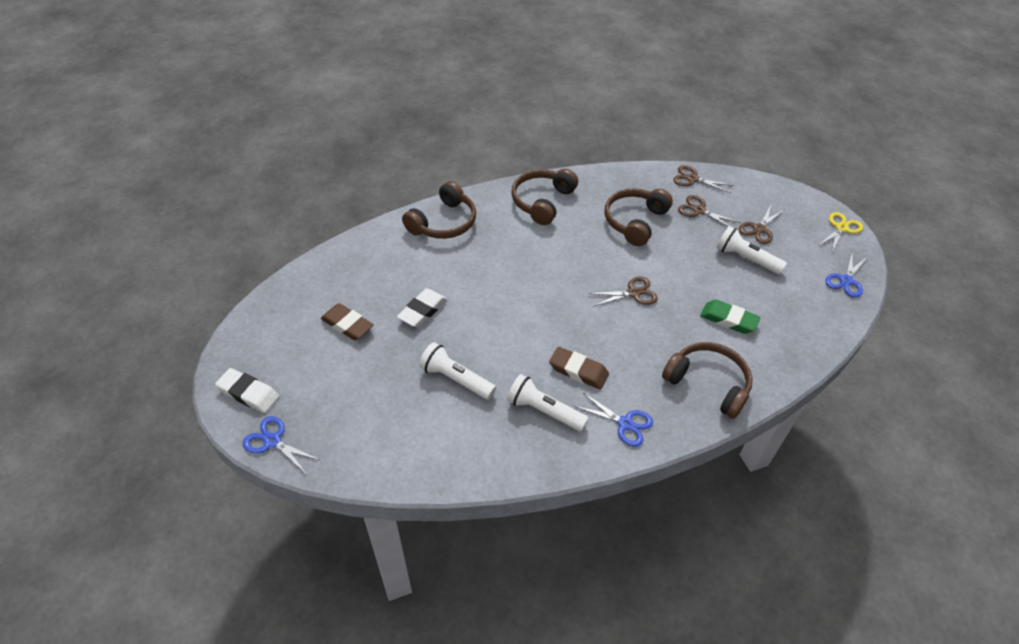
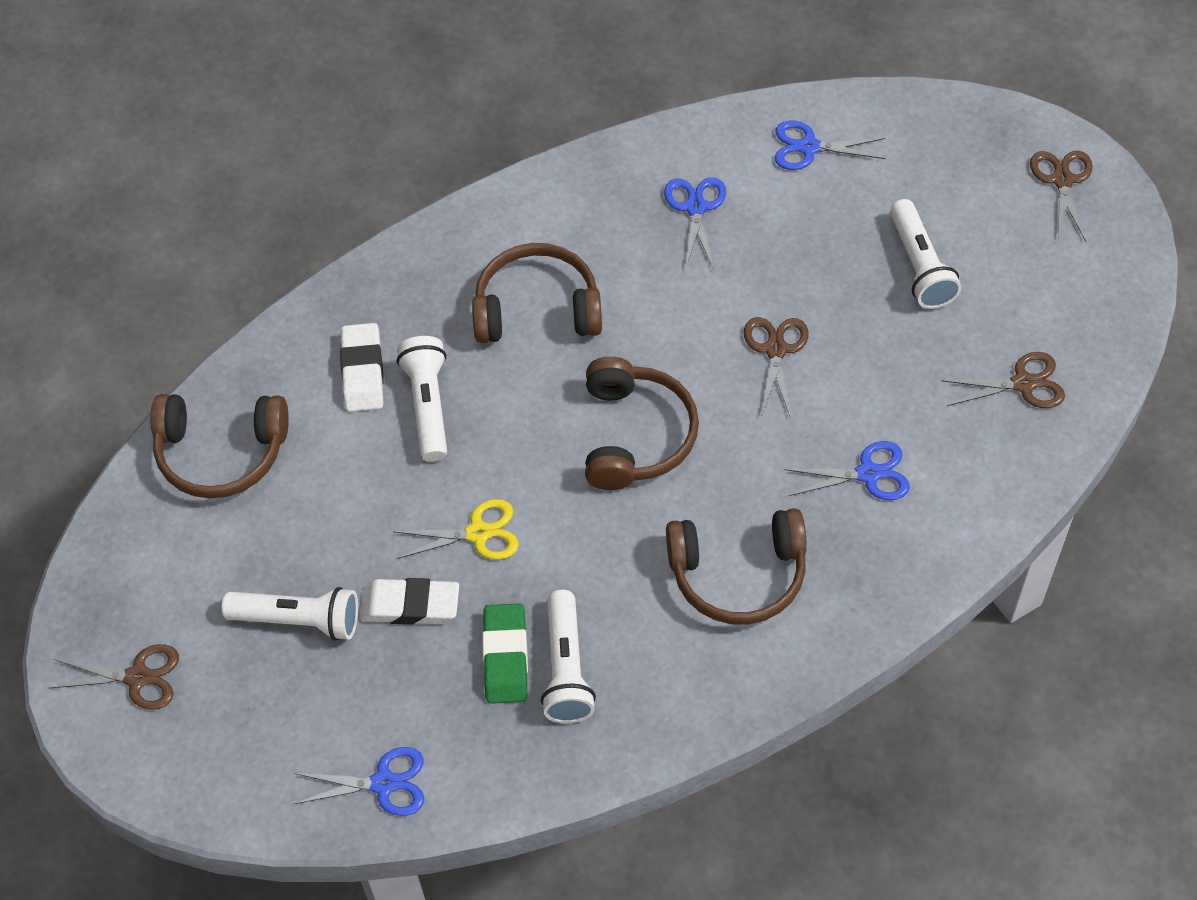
blue scissors: 3 -> 4
brown eraser: 2 -> 0
white flashlight: 3 -> 4

